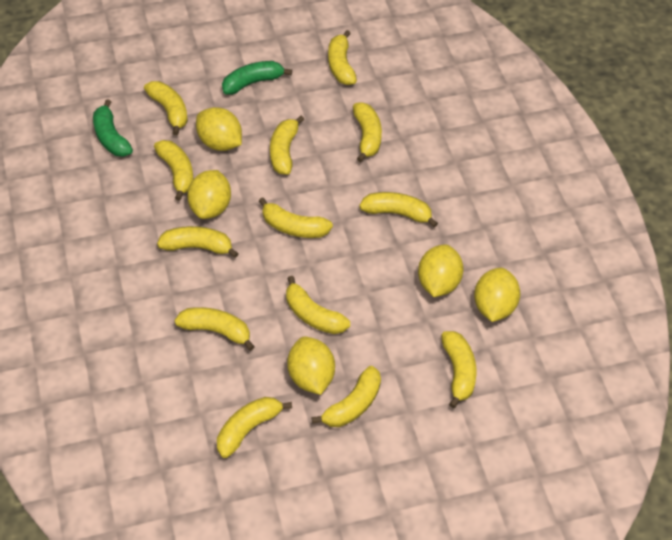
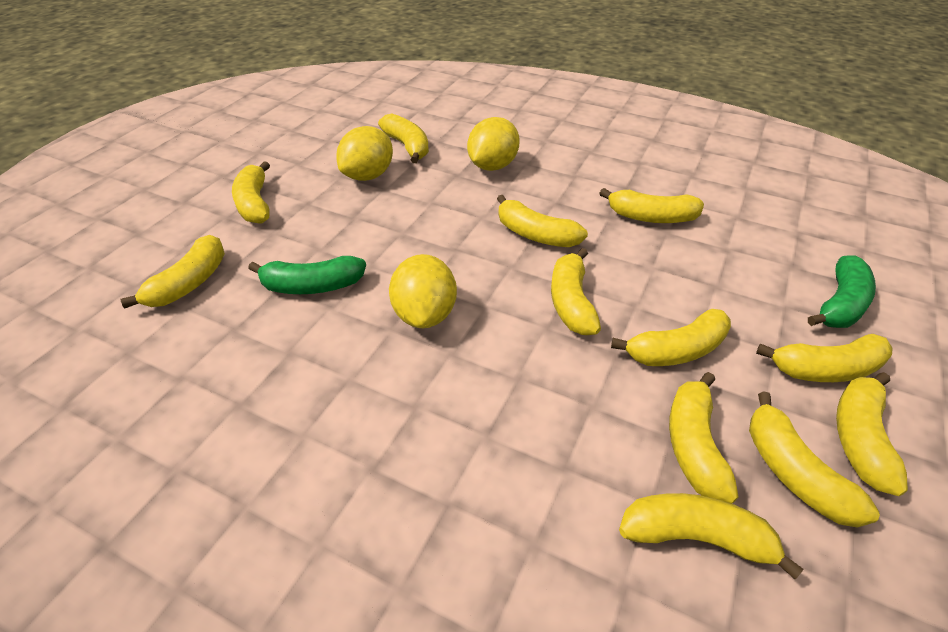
yellow banana: 13 -> 12
yellow lemon: 5 -> 3

